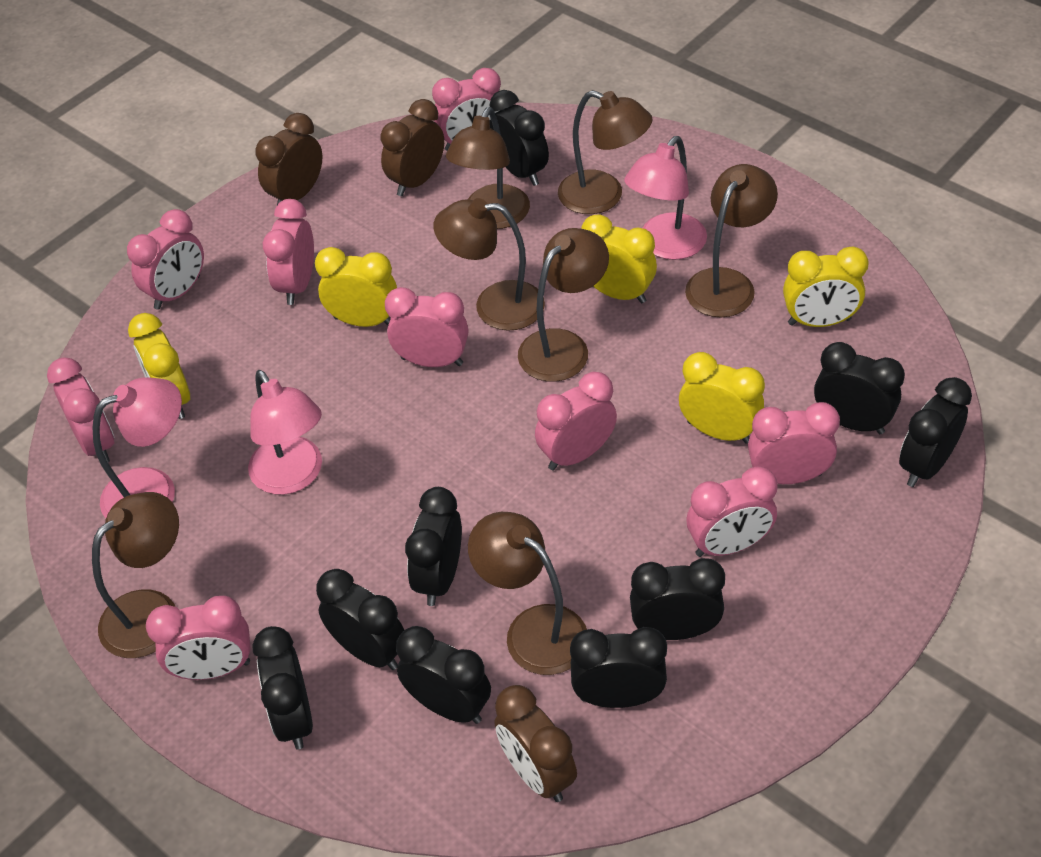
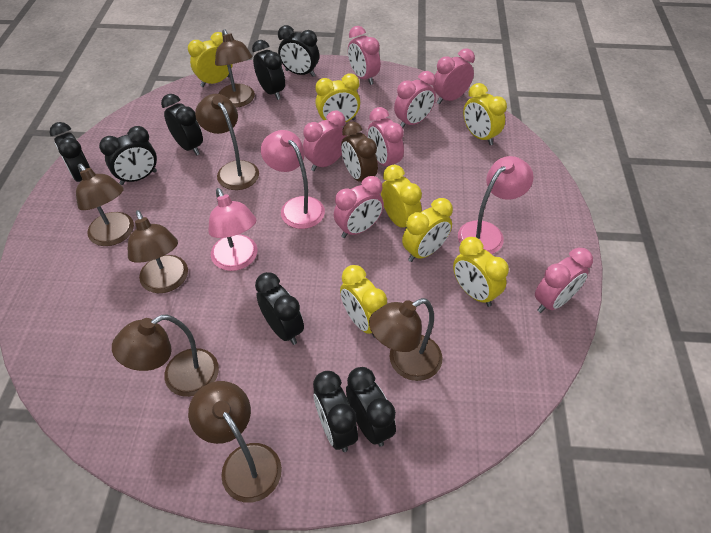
black clock: 9 -> 8
brown clock: 3 -> 1
pink clock: 9 -> 7
yellow clock: 5 -> 7

